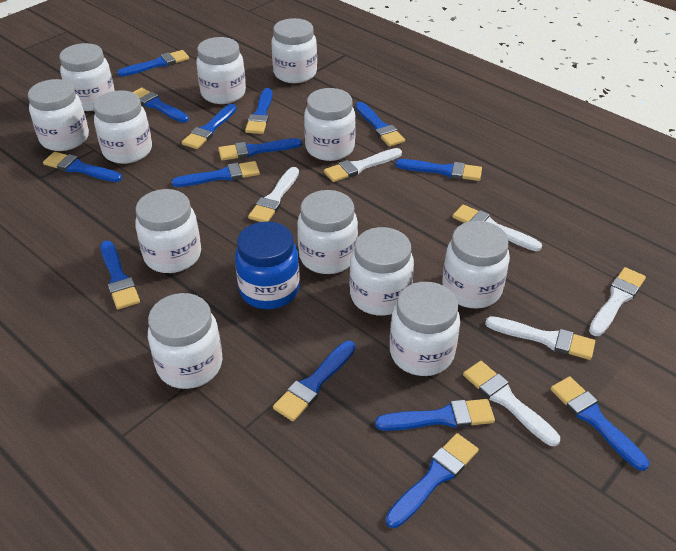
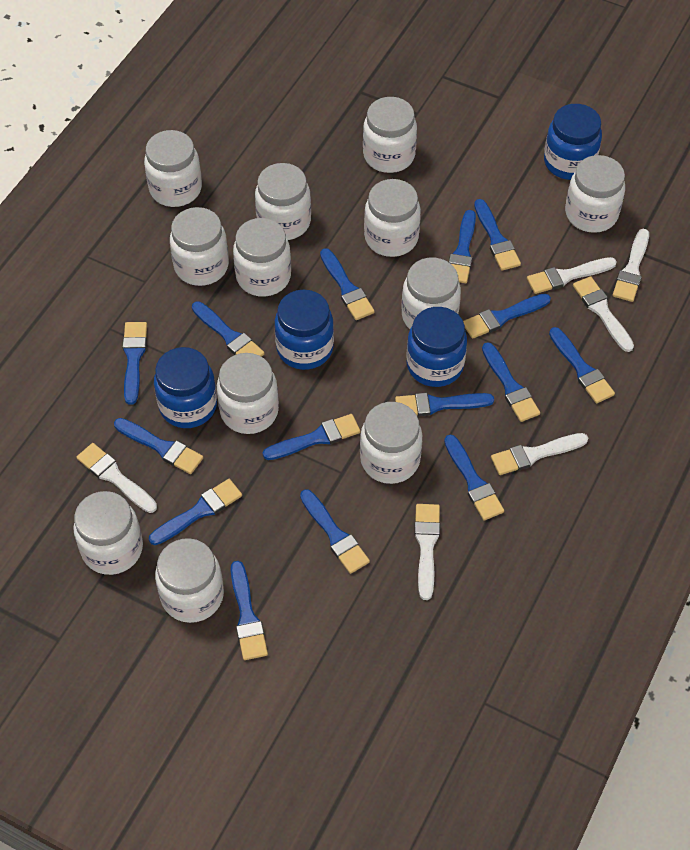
blue brush: 14 -> 15
blue jar: 1 -> 4

